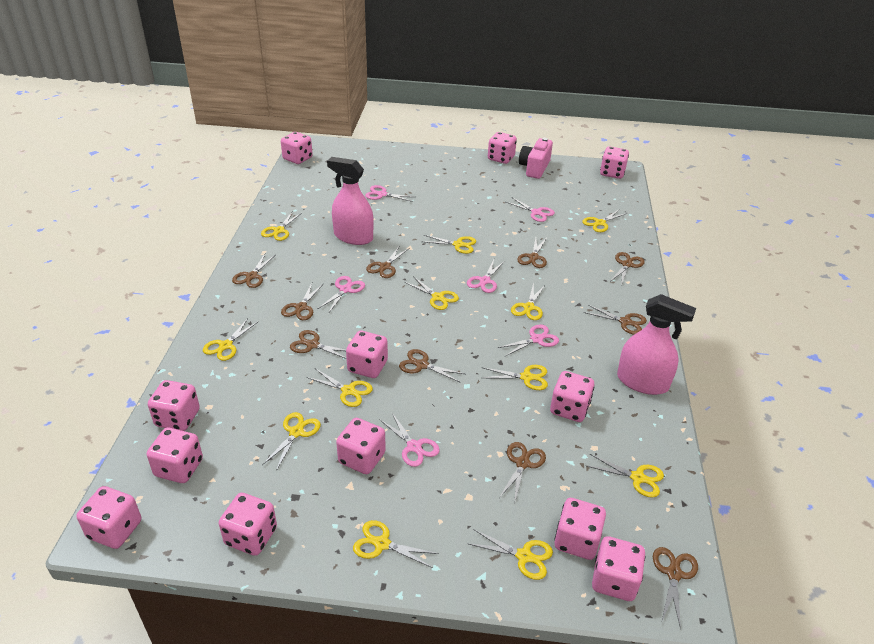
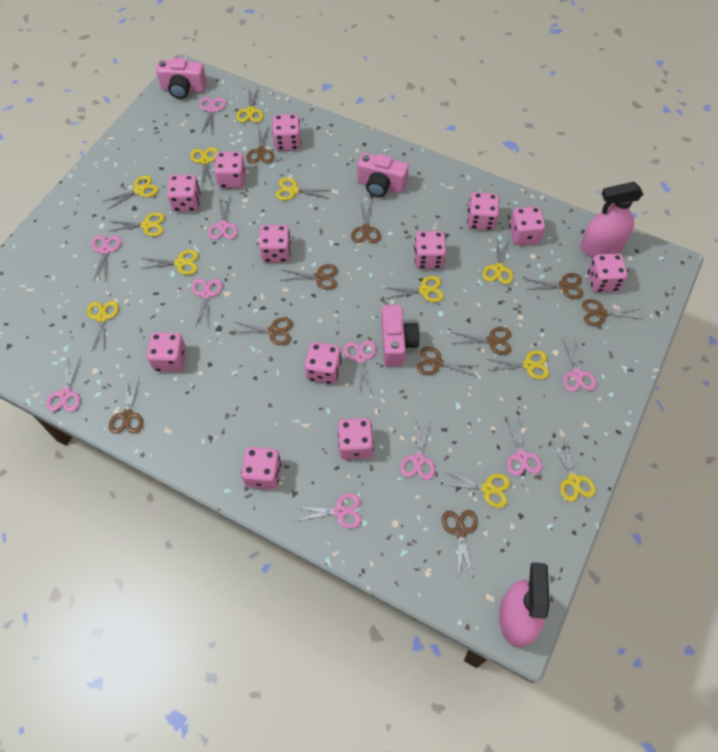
pink camera: 1 -> 3
pink scissors: 6 -> 10

